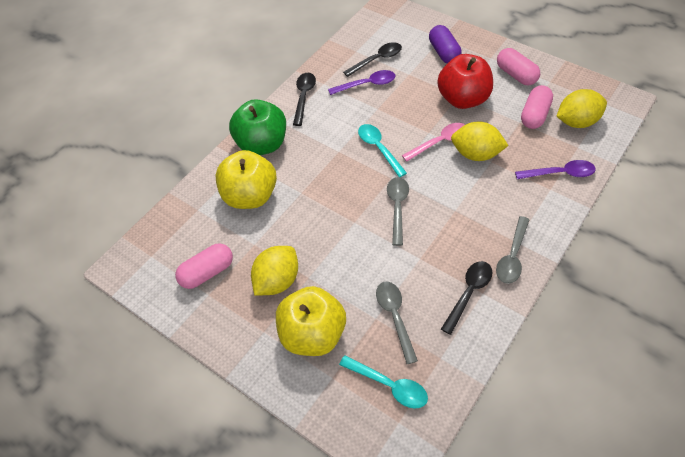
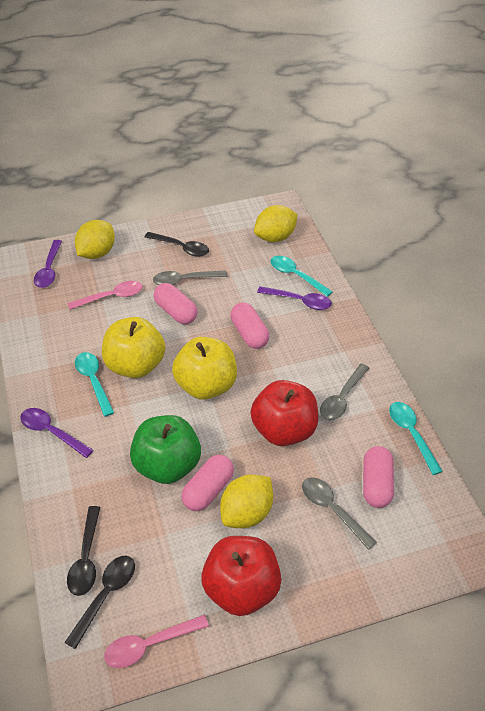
pink capsule: 3 -> 4
pink spoon: 1 -> 2
purple capsule: 1 -> 0
purple spoon: 2 -> 3
red apple: 1 -> 2
turquoise spoon: 2 -> 3

